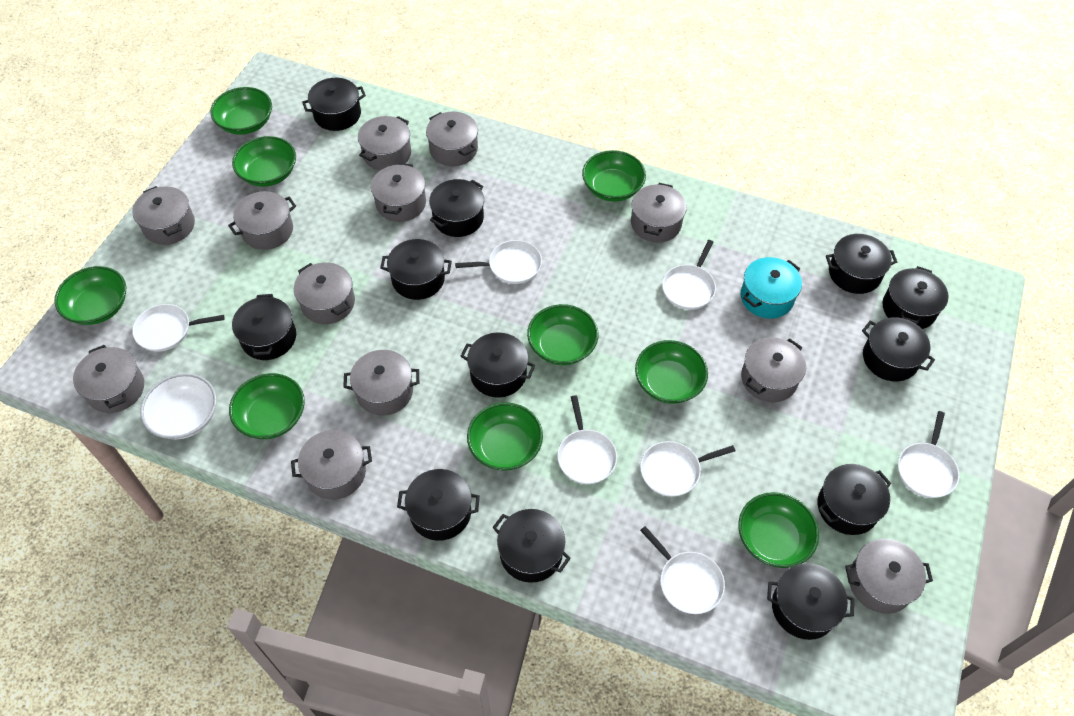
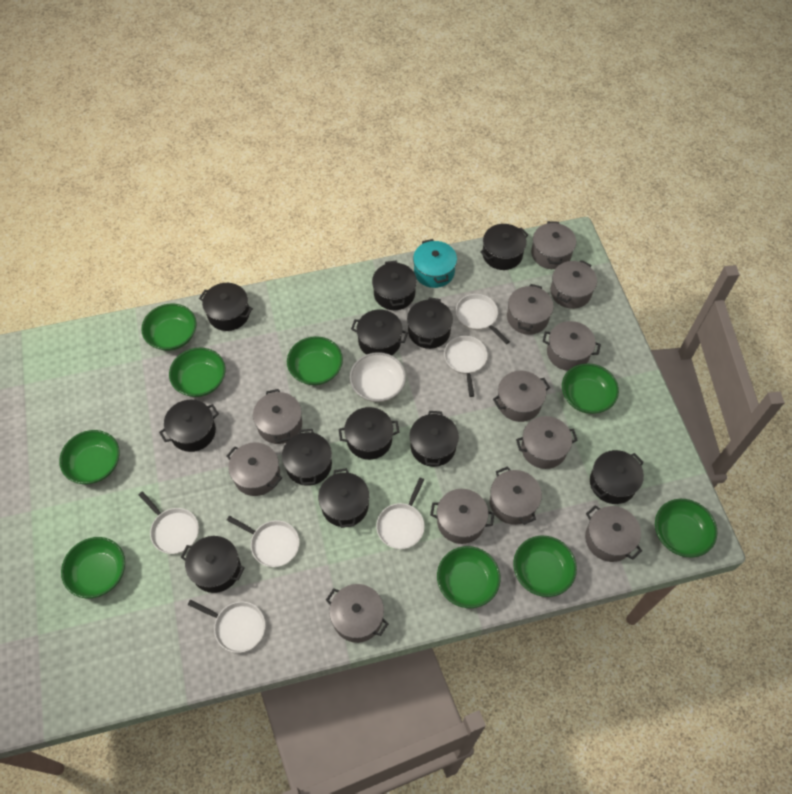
white pan: 7 -> 6

